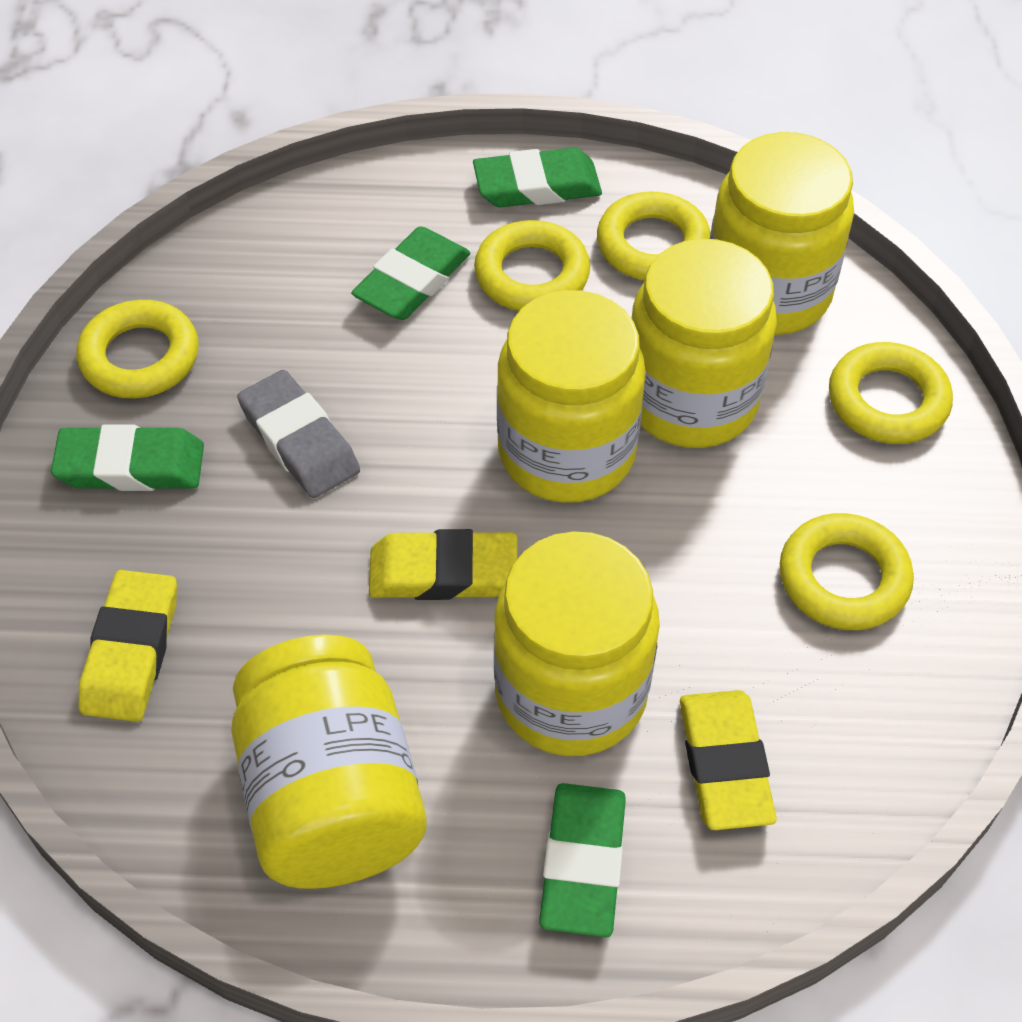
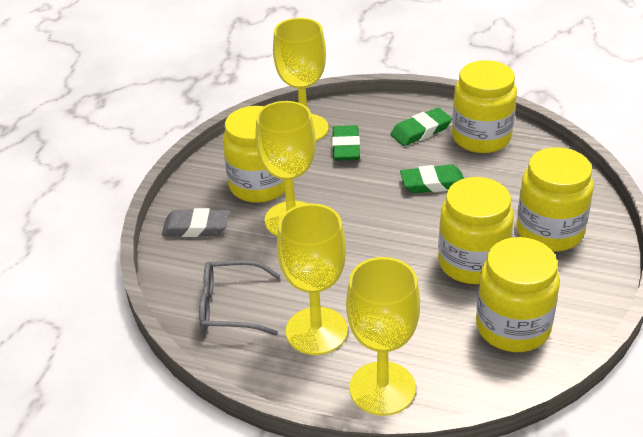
green eraser: 4 -> 3
grey glasses: 0 -> 1
yellow eraser: 3 -> 0
yellow goblet: 0 -> 4
yellow ring: 5 -> 0

